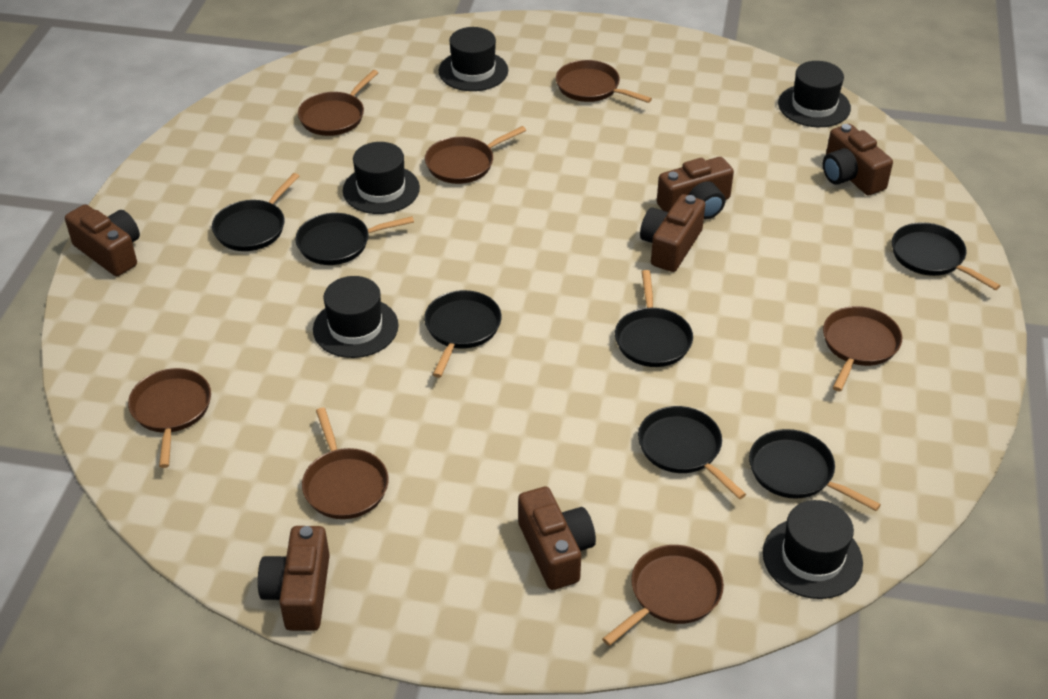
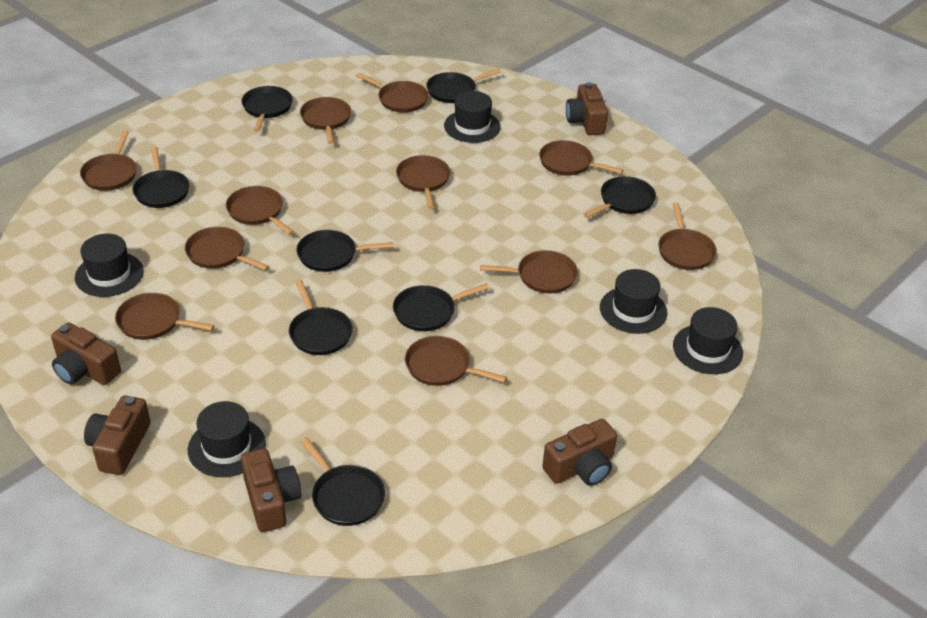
black pan: 7 -> 8
brown camera: 6 -> 5
brown pan: 7 -> 11

